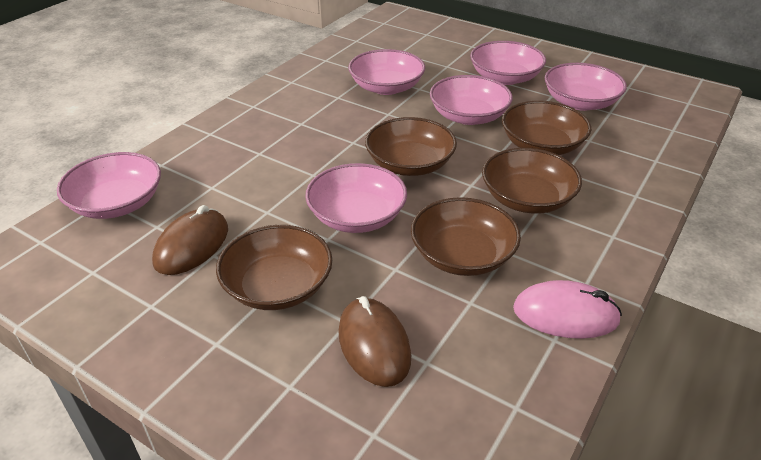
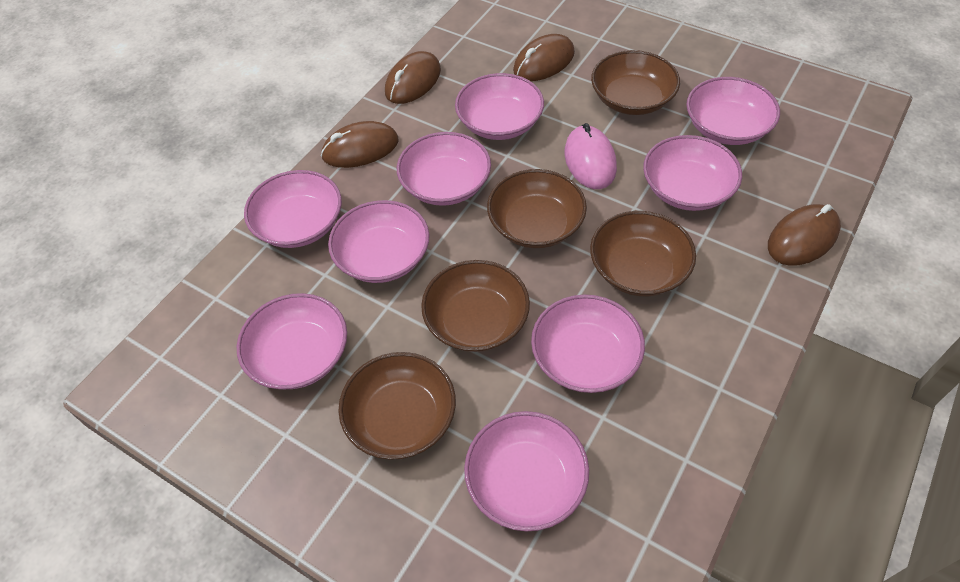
brown mouse: 2 -> 4
pink bowl: 6 -> 9

